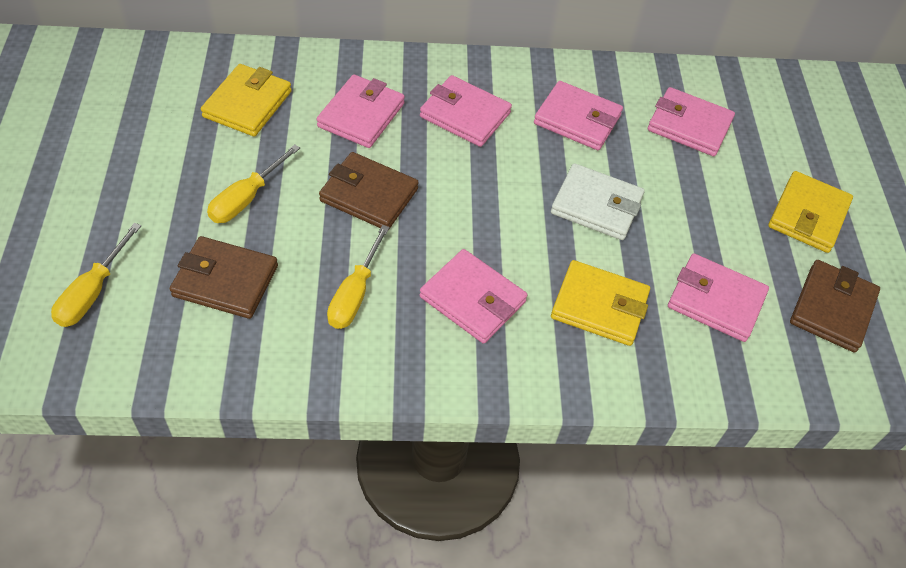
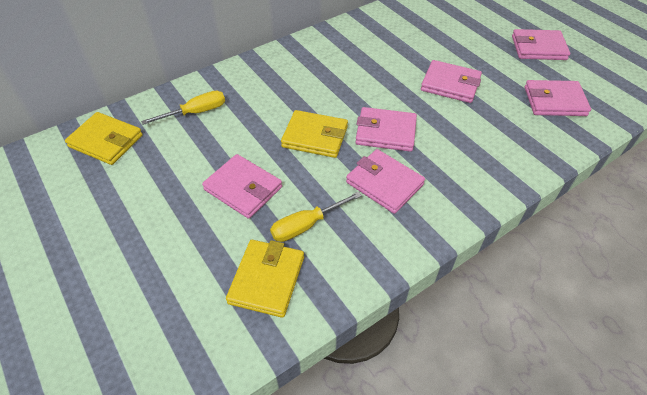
brown wallet: 3 -> 0
white wallet: 1 -> 0
yellow screwdriver: 3 -> 2

